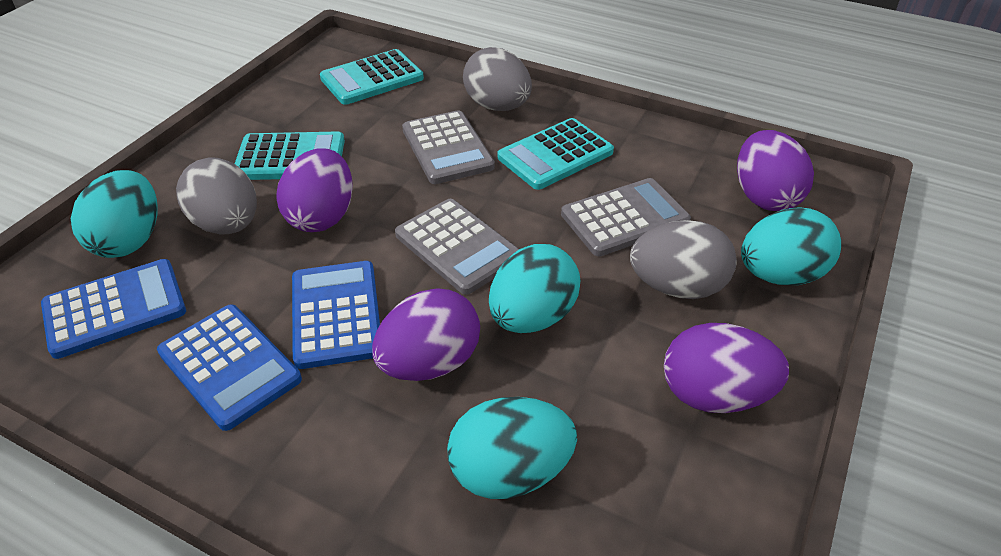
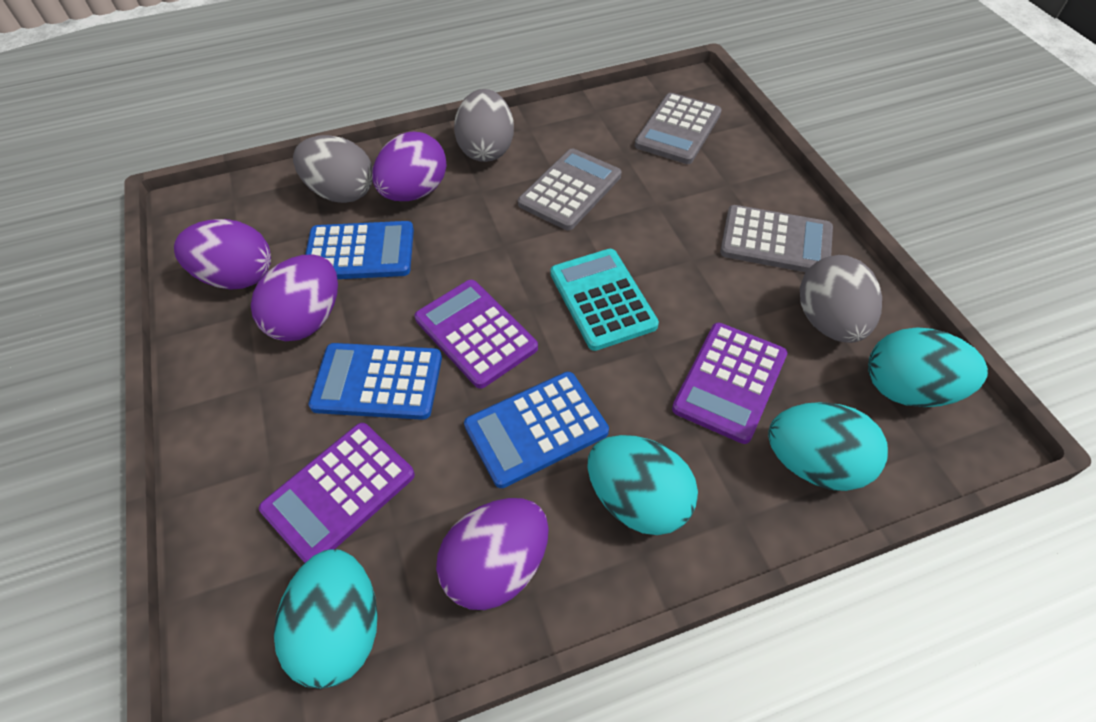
purple calculator: 0 -> 3
turquoise calculator: 3 -> 1

